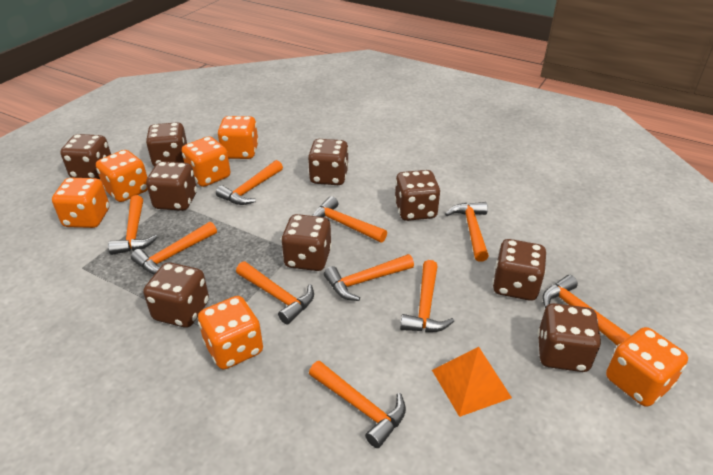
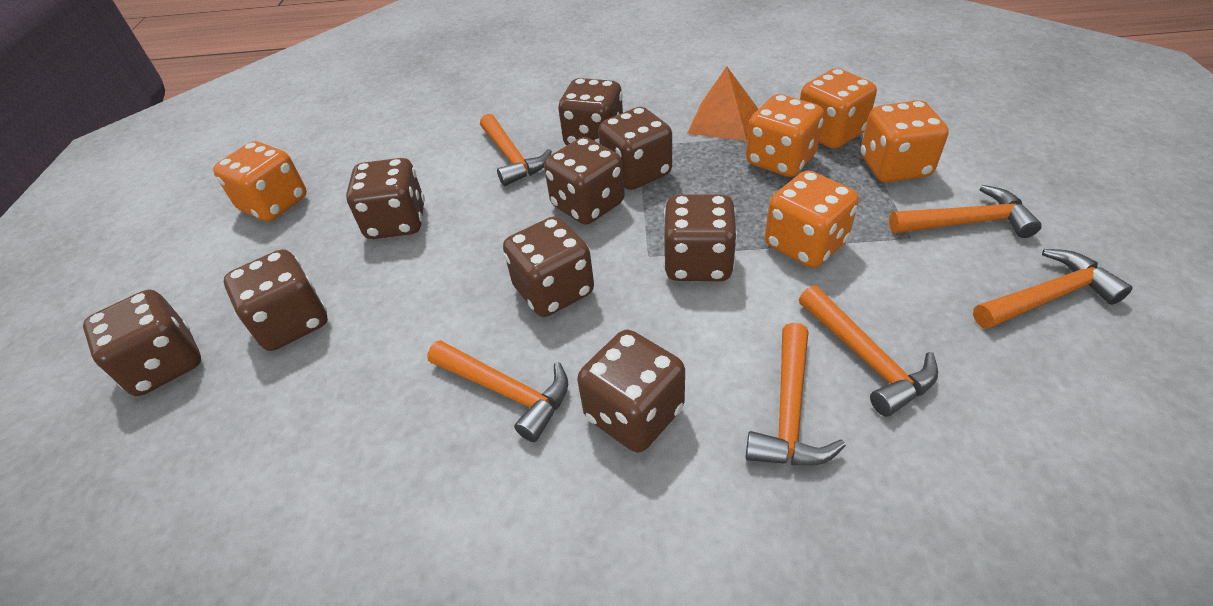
orange dice: 6 -> 5
orange hammer: 10 -> 6

